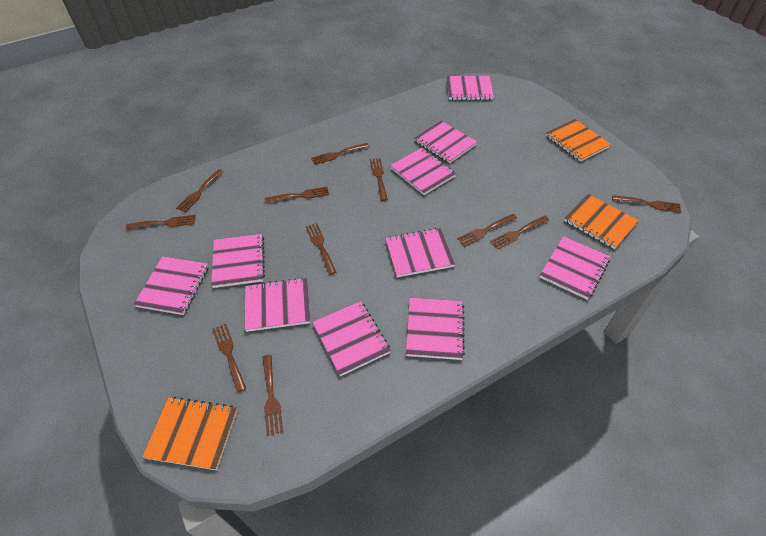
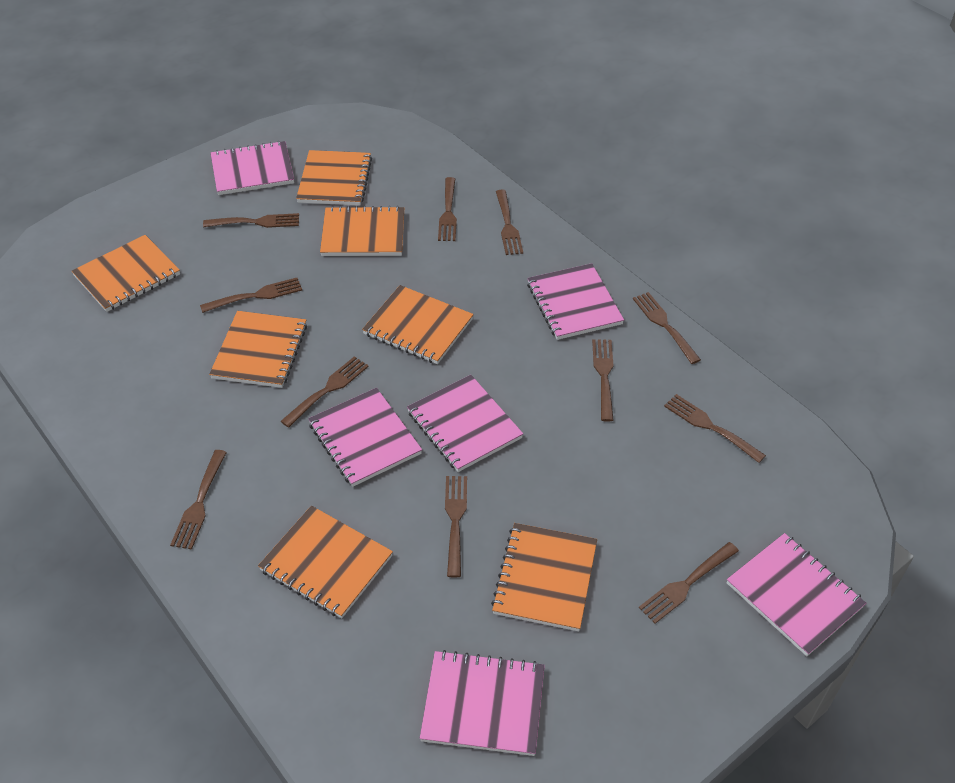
orange notebook: 3 -> 7
pink notebook: 10 -> 6

